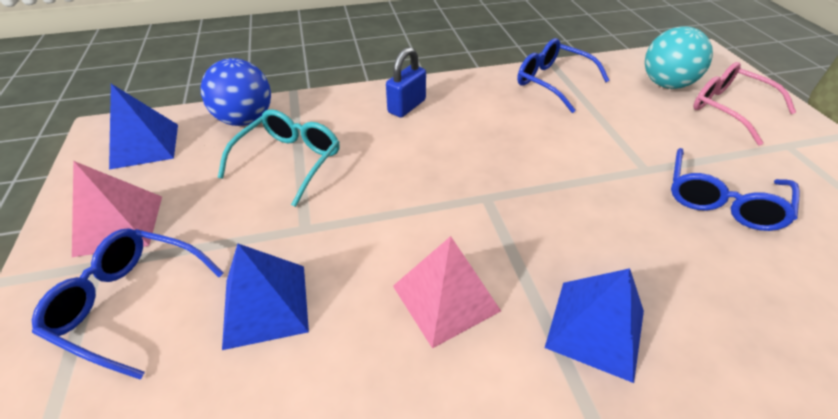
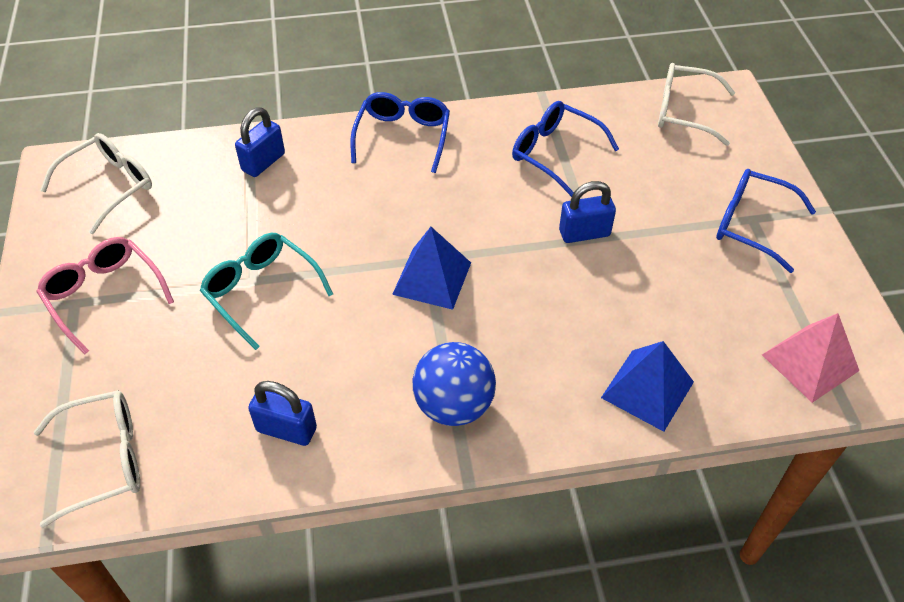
blue padlock: 1 -> 3
blue pyramid: 3 -> 2
pink pyramid: 2 -> 1
turquoise ball: 1 -> 0
white glasses: 0 -> 3

